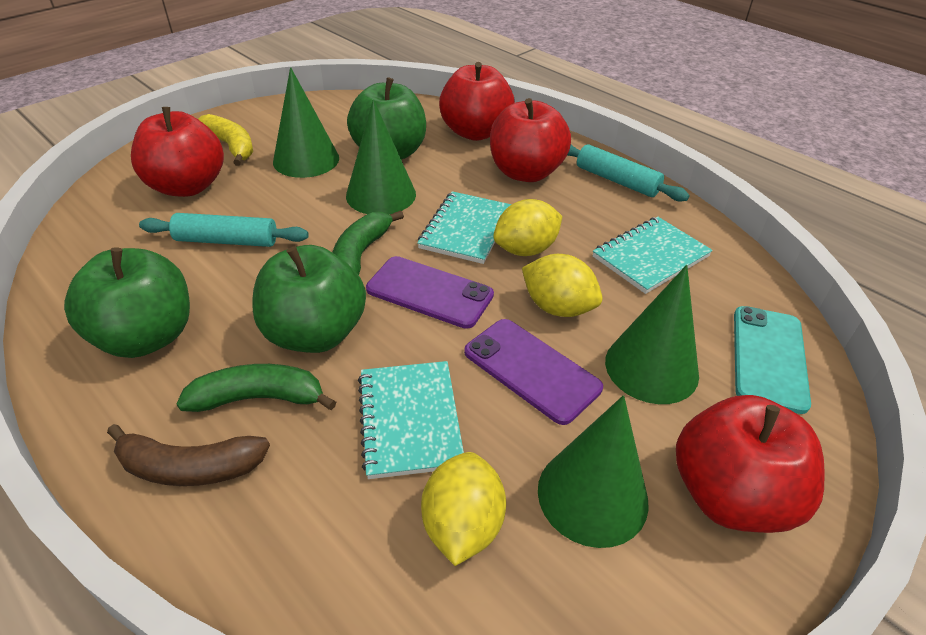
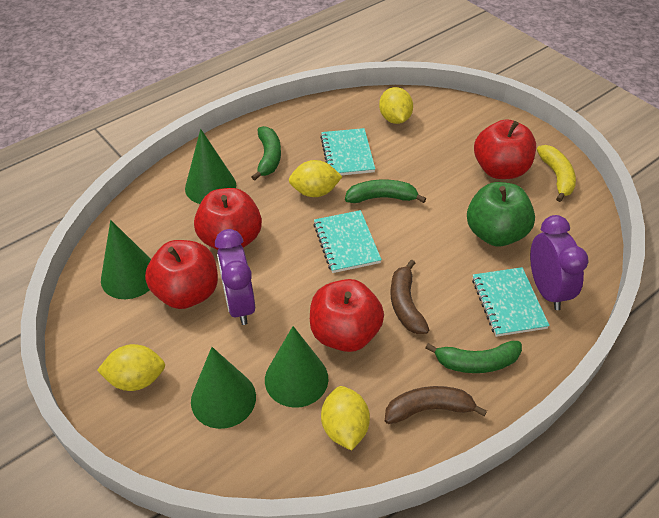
brown banana: 1 -> 2
green apple: 3 -> 1
green banana: 2 -> 3
purple clock: 0 -> 2
purple phone: 2 -> 0
turquoise phone: 1 -> 0
turquoise rolling pin: 2 -> 0
yellow lemon: 3 -> 4

